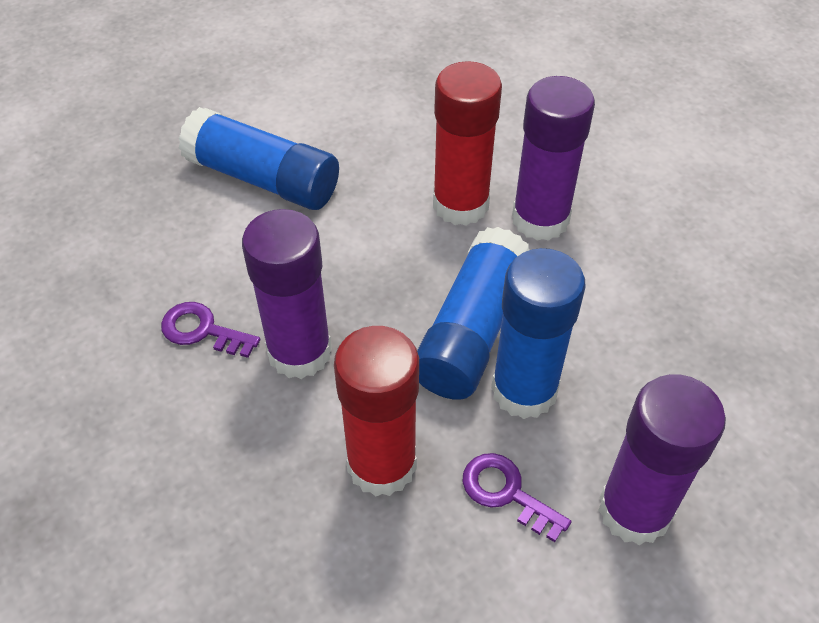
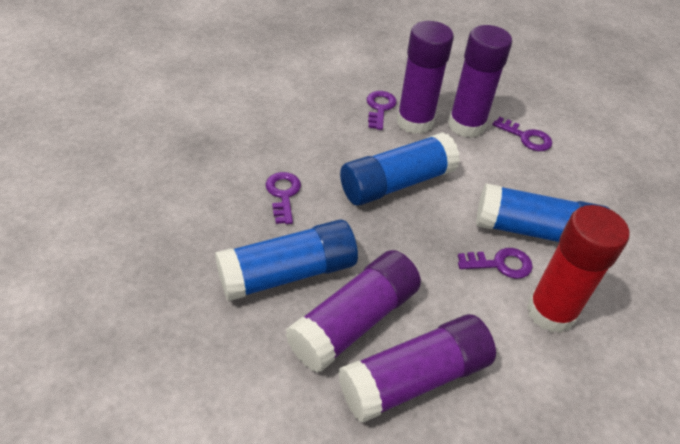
purple glue stick: 3 -> 4
purple key: 2 -> 4
red glue stick: 2 -> 1

